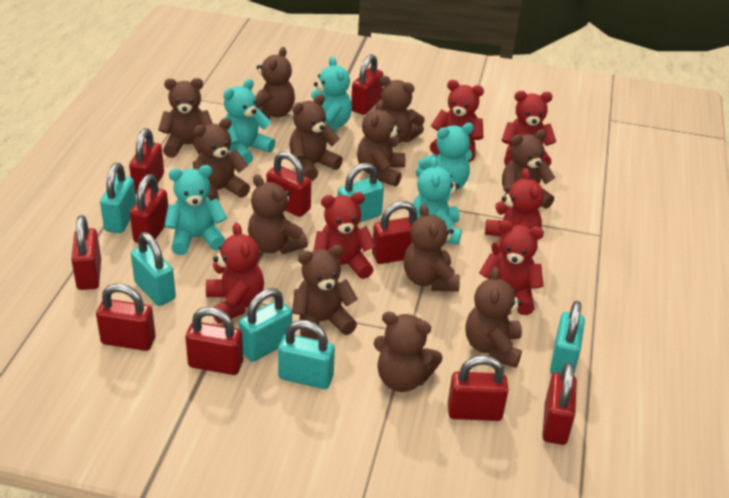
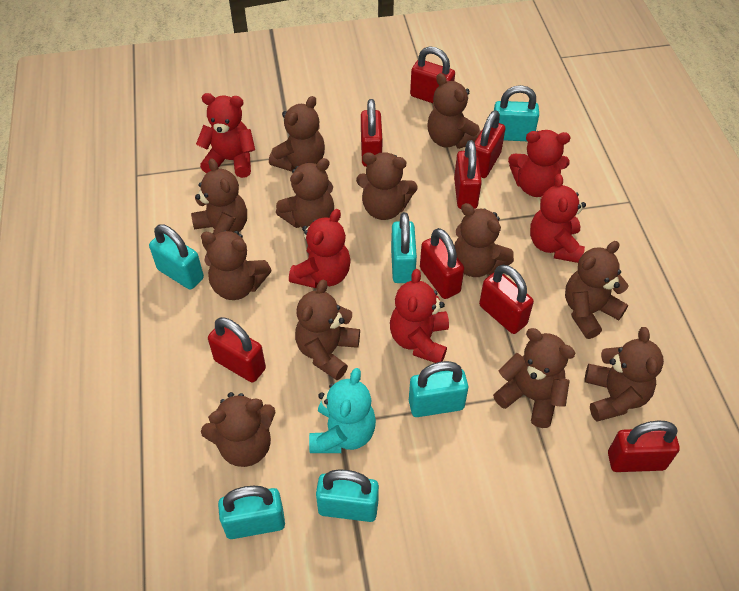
red padlock: 10 -> 8
red teddy bear: 6 -> 5
turquoise teddy bear: 5 -> 1

